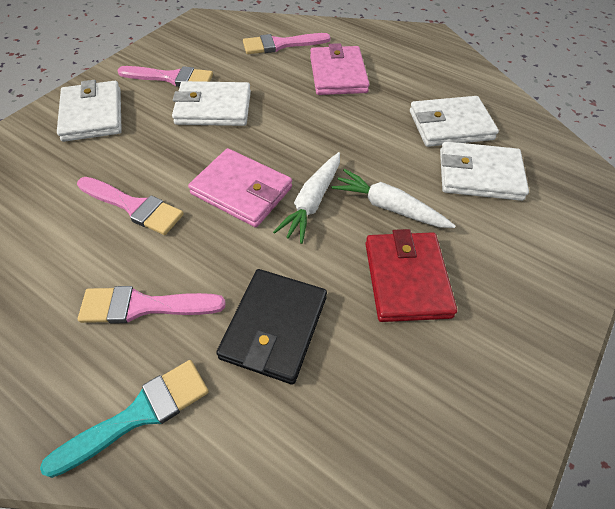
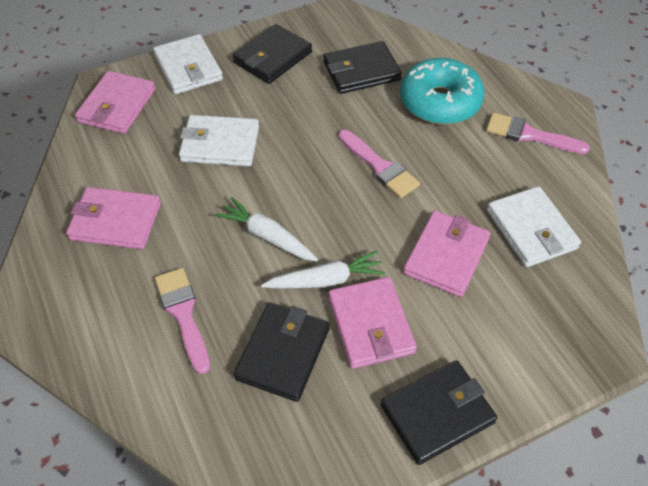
black wallet: 1 -> 4
pink brush: 4 -> 3
pink wallet: 2 -> 4
red wallet: 1 -> 0
turquoise brush: 1 -> 0
turquoise donut: 0 -> 1
white wallet: 4 -> 3

